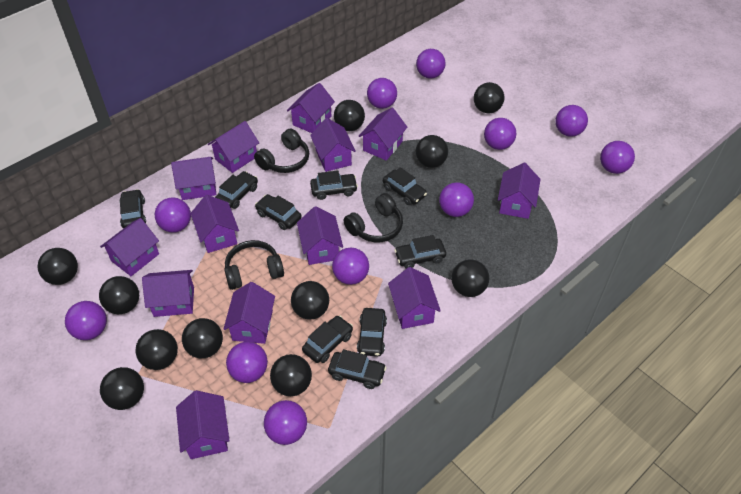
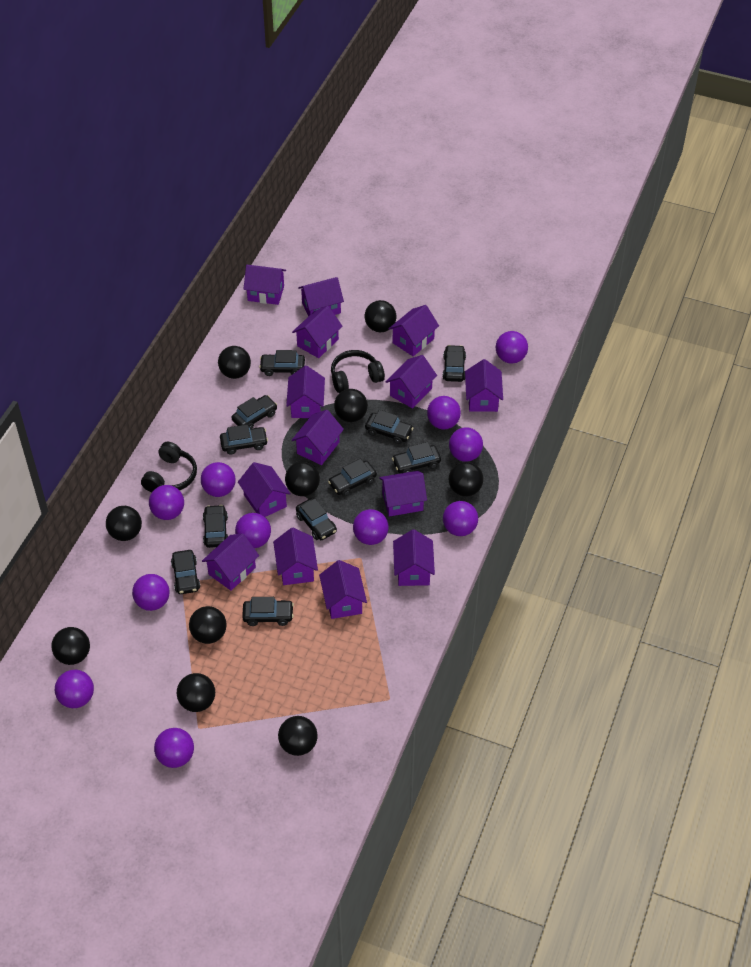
black ball: 11 -> 10
black car: 9 -> 11
black headphones: 3 -> 2
purple house: 13 -> 14

